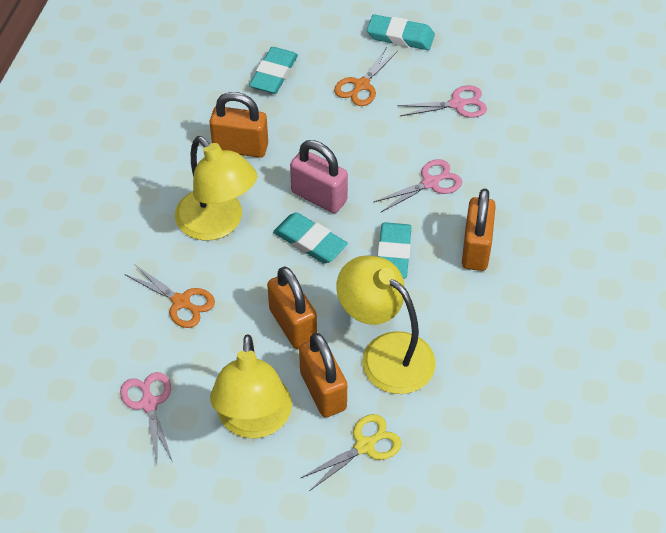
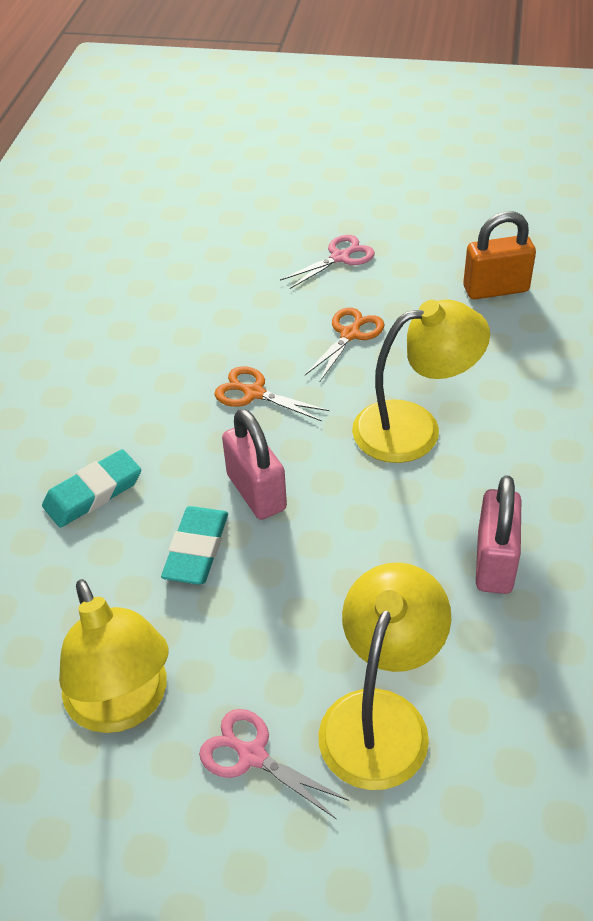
orange padlock: 4 -> 1
pink padlock: 1 -> 2
pink scissors: 3 -> 2
turquoise eraser: 4 -> 2
yellow scissors: 1 -> 0

